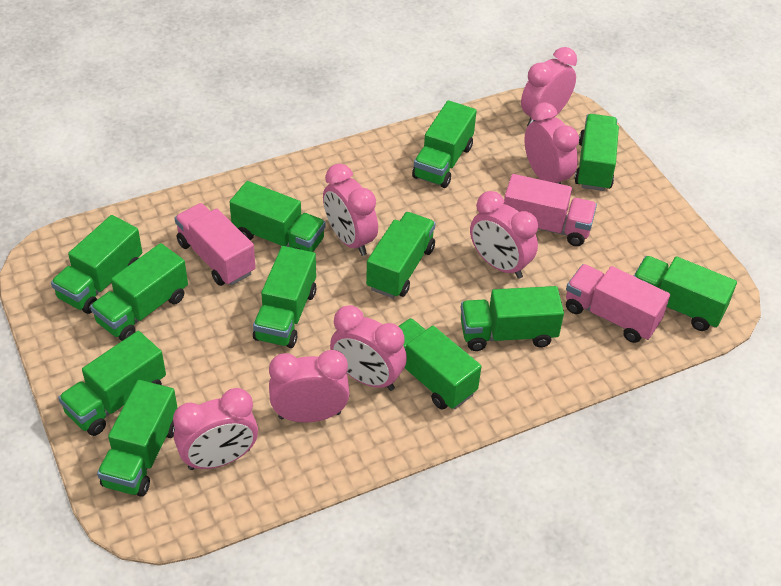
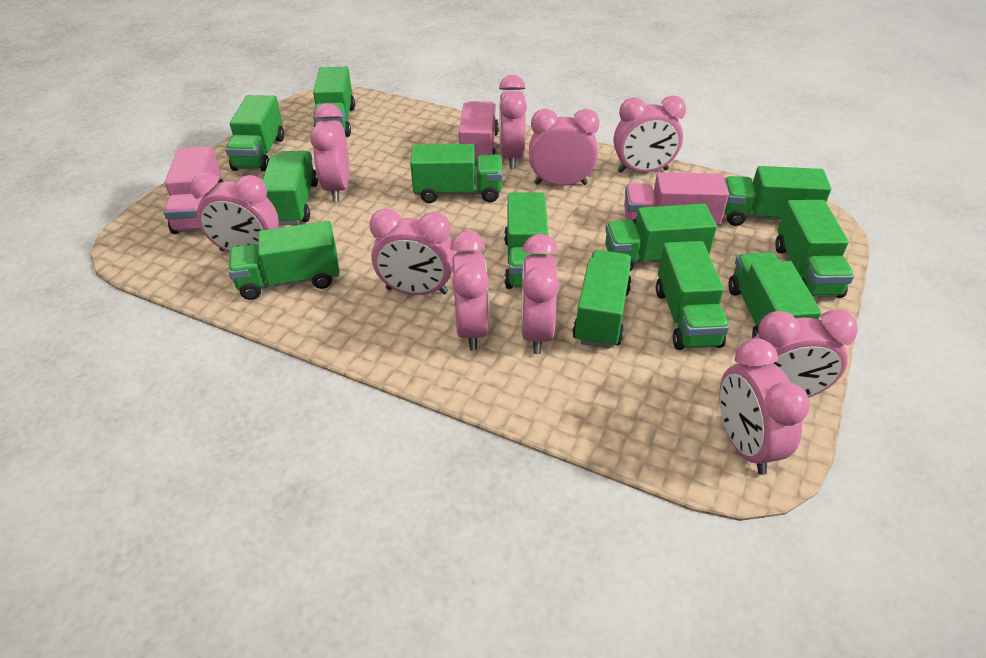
pink clock: 7 -> 10

